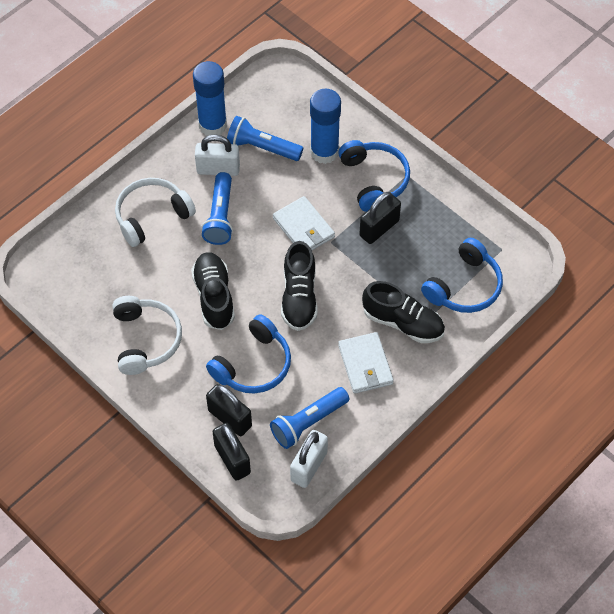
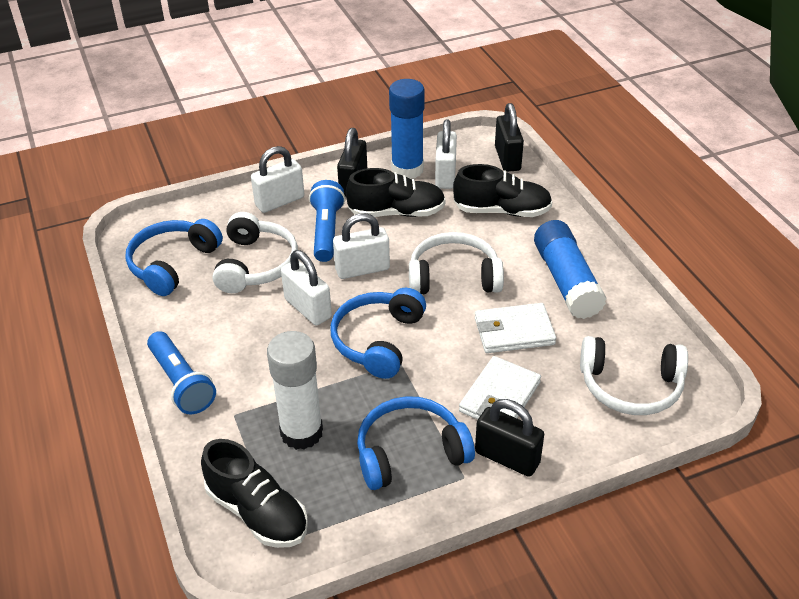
blue flashlight: 3 -> 2
white glue stick: 0 -> 1
white headphones: 2 -> 3
white padlock: 2 -> 4

